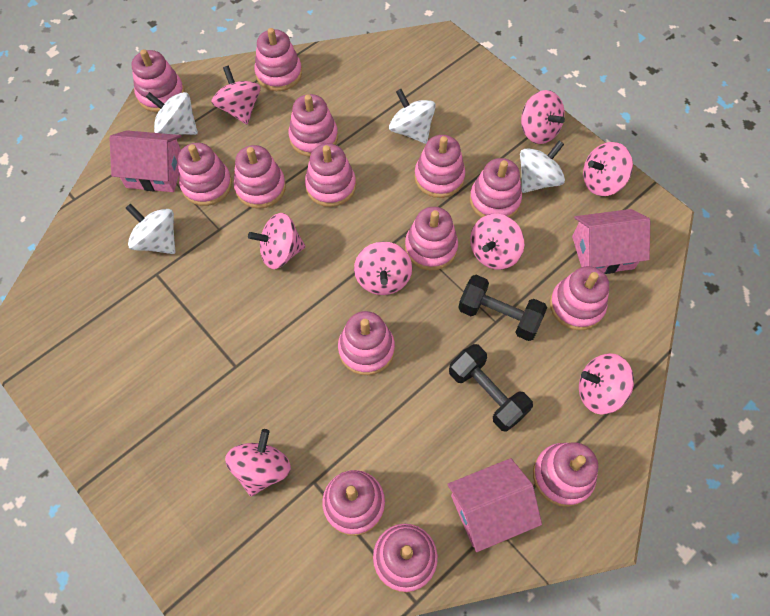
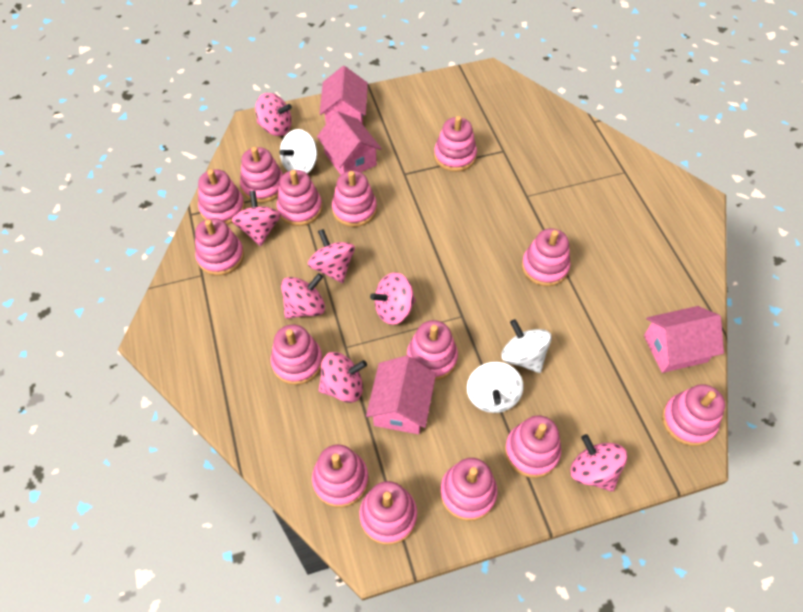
black dumbbell: 2 -> 0
pink house: 3 -> 4
pink spinning top: 8 -> 7
white spinning top: 4 -> 3

